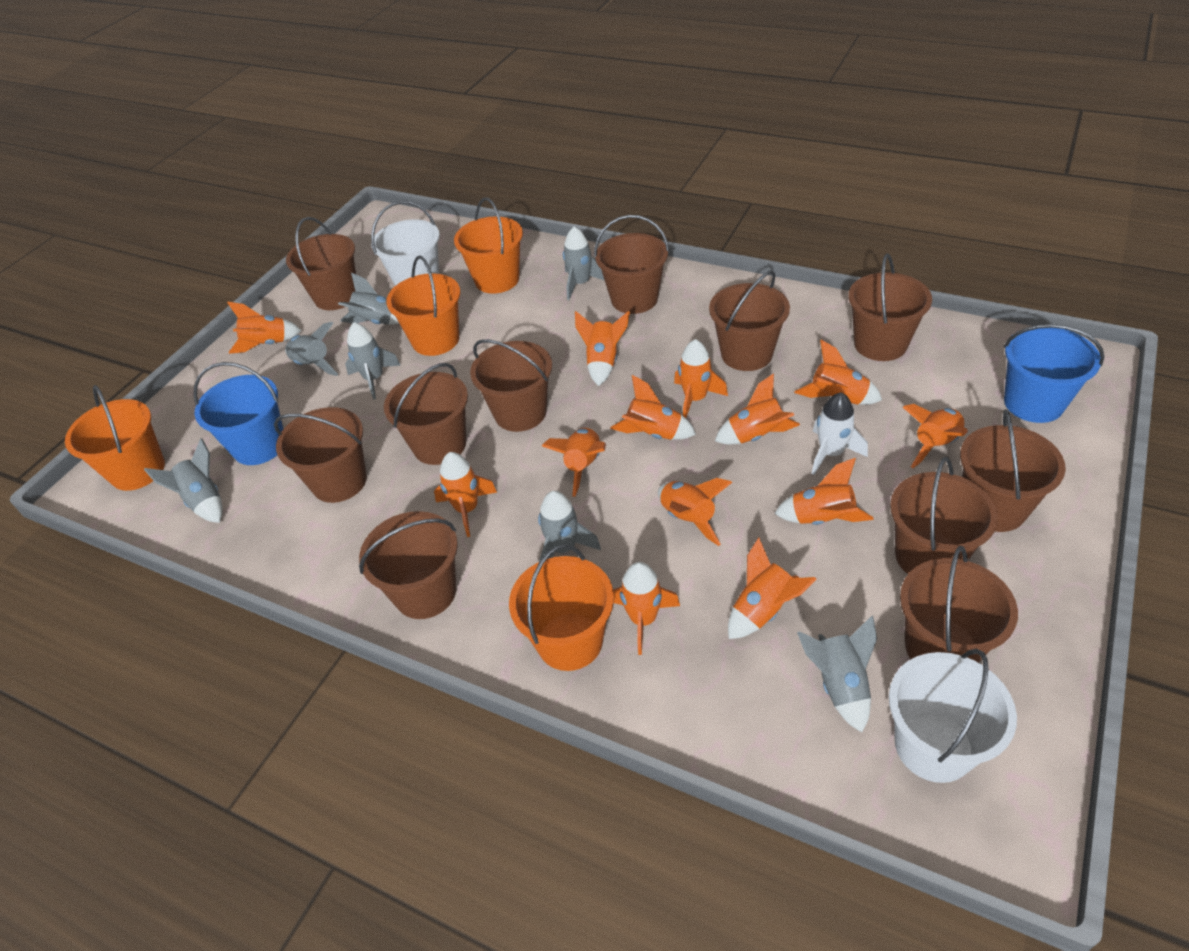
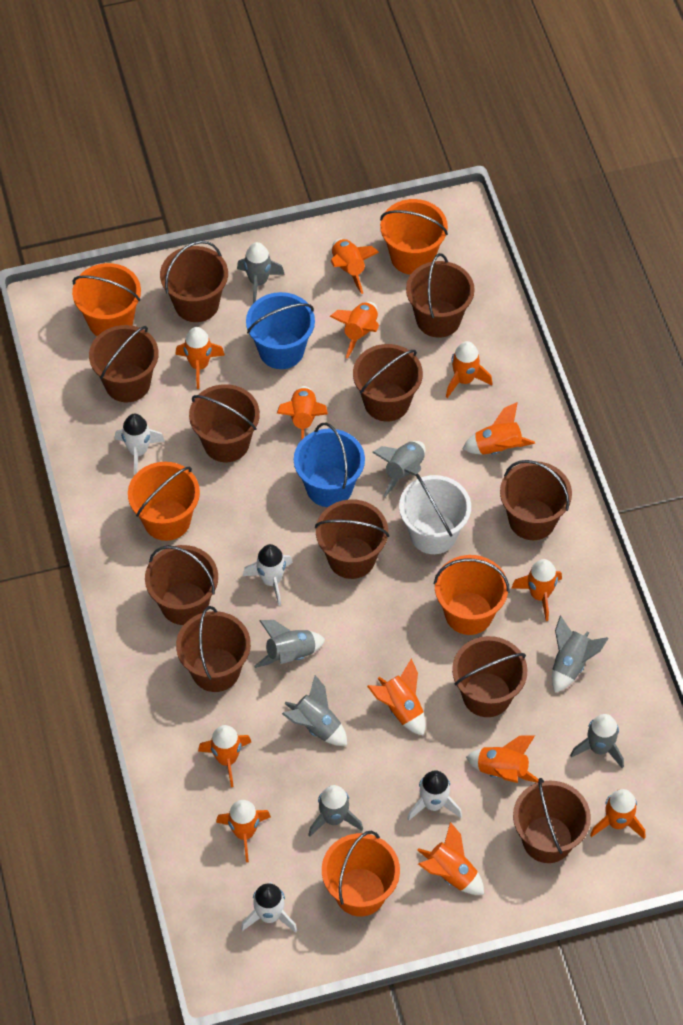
orange bucket: 4 -> 5
white bucket: 2 -> 1
white rocket: 1 -> 4

